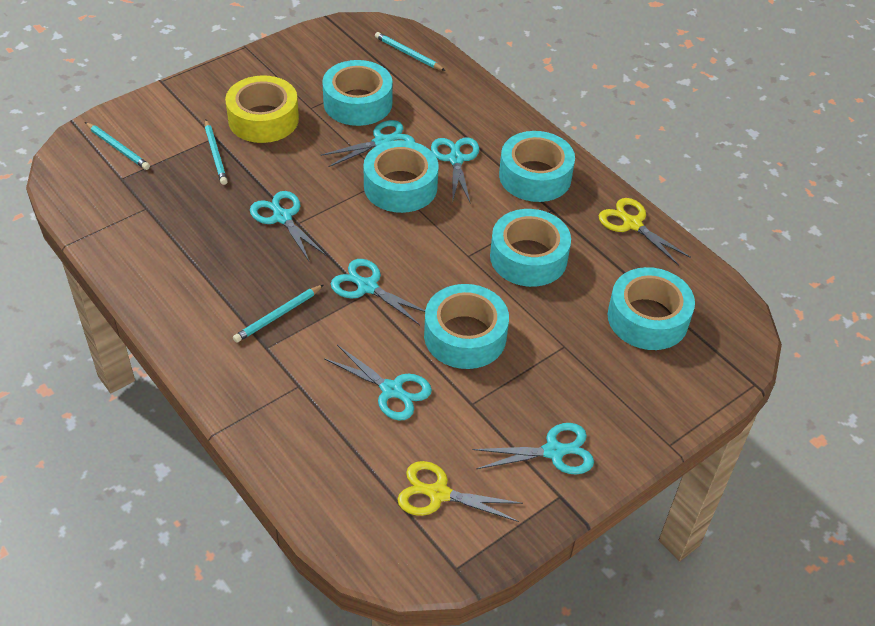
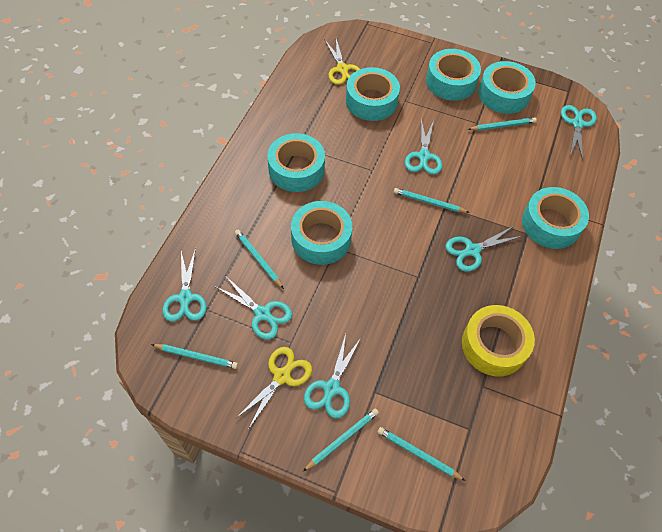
turquoise pencil: 4 -> 6

